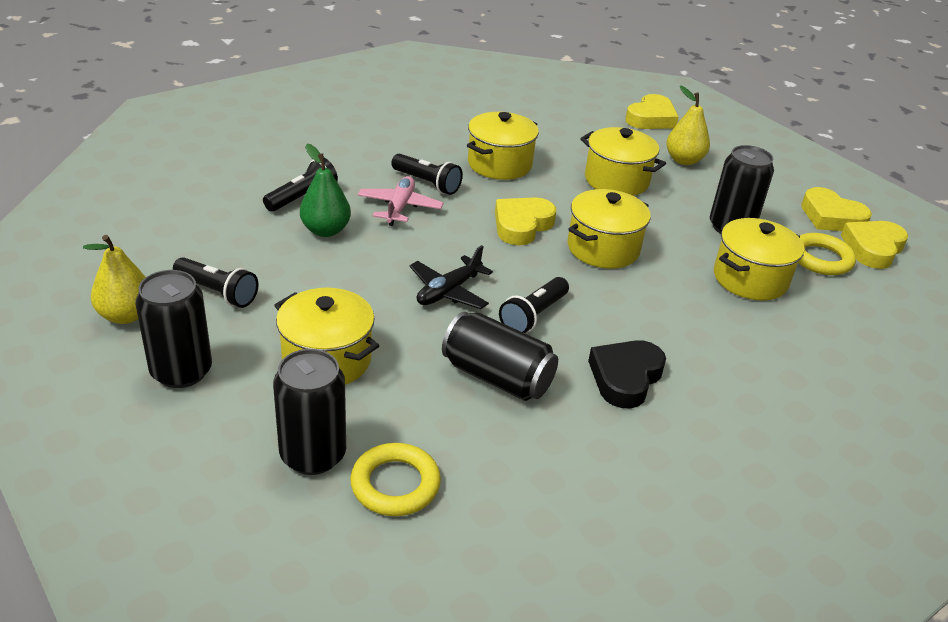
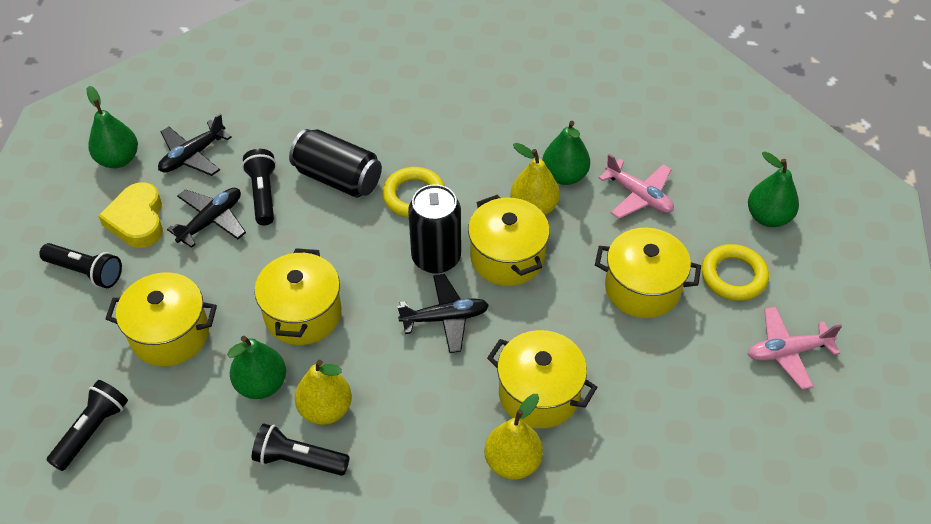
black can: 4 -> 2
black heart: 1 -> 0
black plane: 1 -> 3
green pear: 1 -> 4
pink plane: 1 -> 2
yellow heart: 4 -> 1
yellow pear: 2 -> 3

